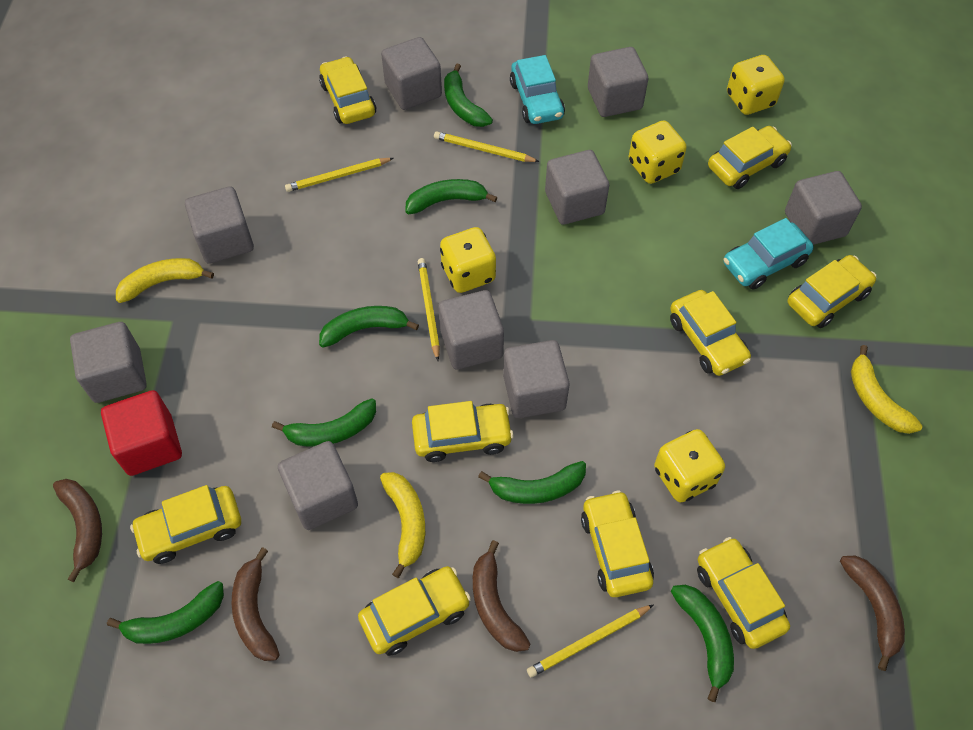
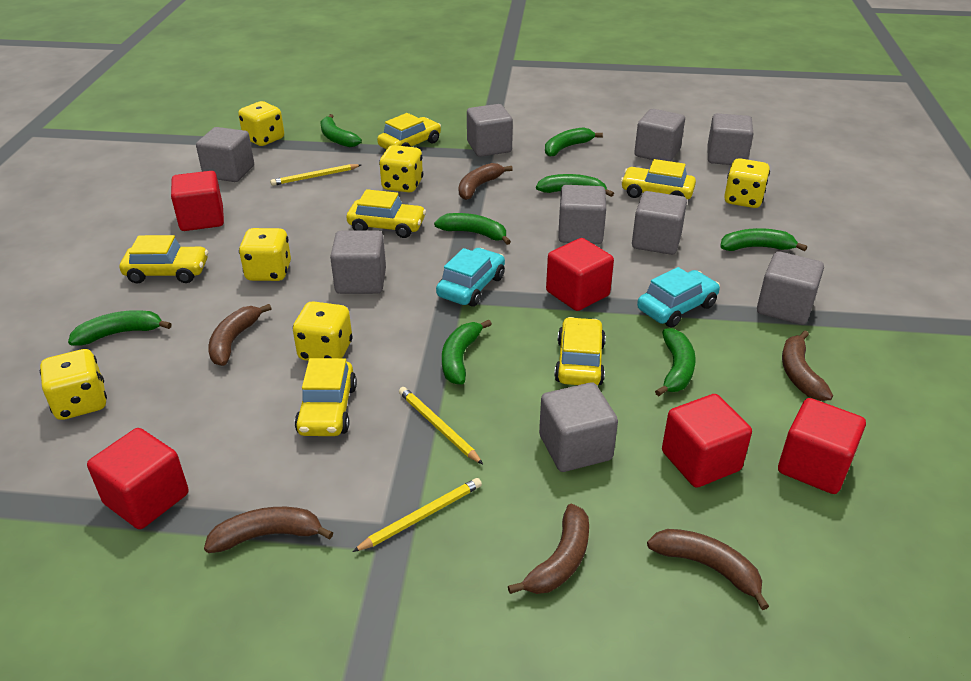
brown banana: 4 -> 6
green banana: 7 -> 8
red cube: 1 -> 5
yellow banana: 3 -> 0
yellow car: 9 -> 6
yellow dice: 4 -> 6
yellow pencil: 4 -> 3

